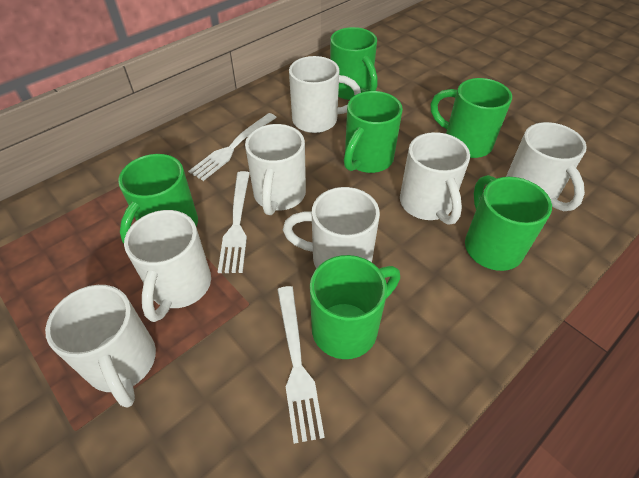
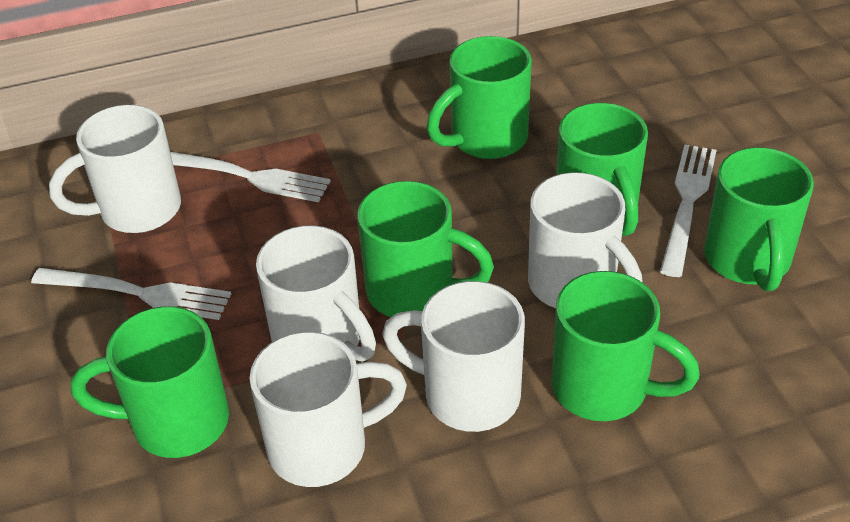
white mug: 7 -> 5

